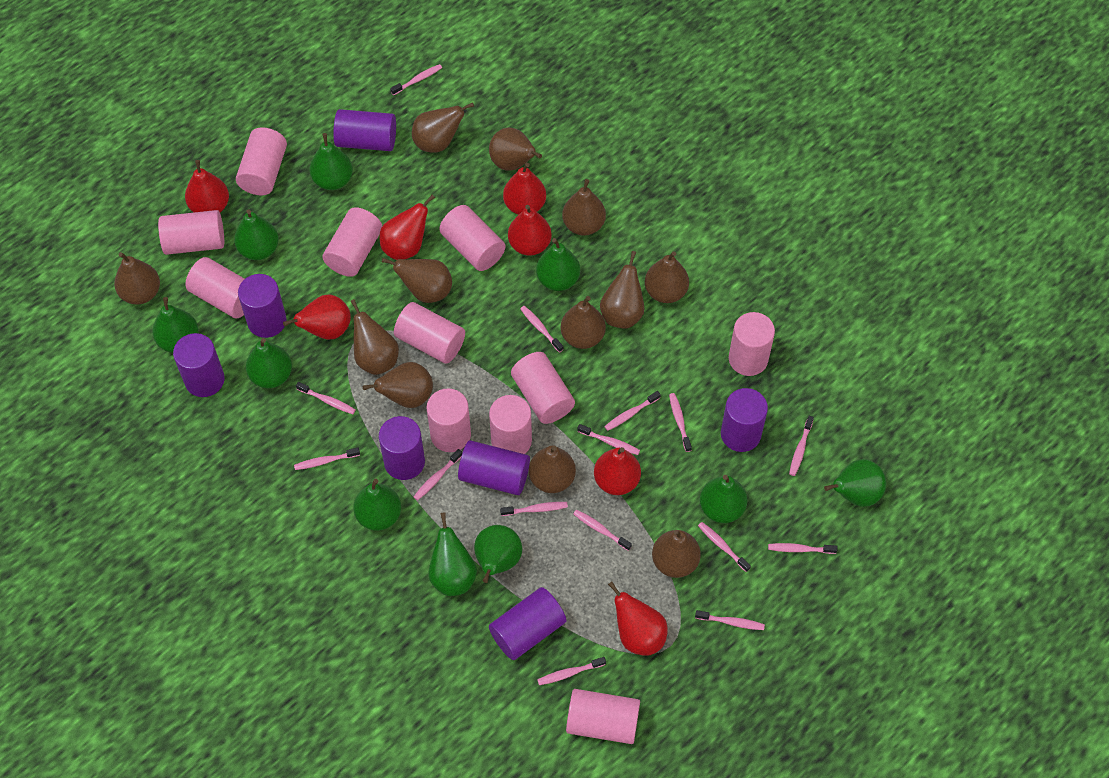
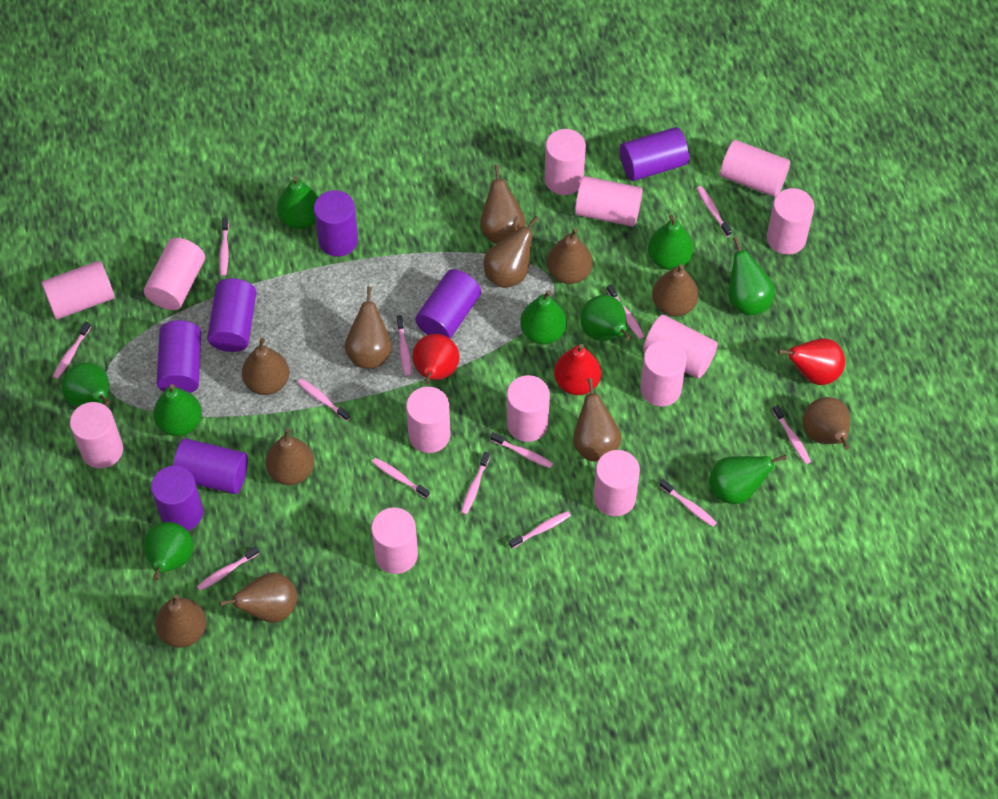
brown pear: 12 -> 11
green pear: 10 -> 9
pink cylinder: 11 -> 13
pink toothbrush: 15 -> 13
red pear: 7 -> 3

